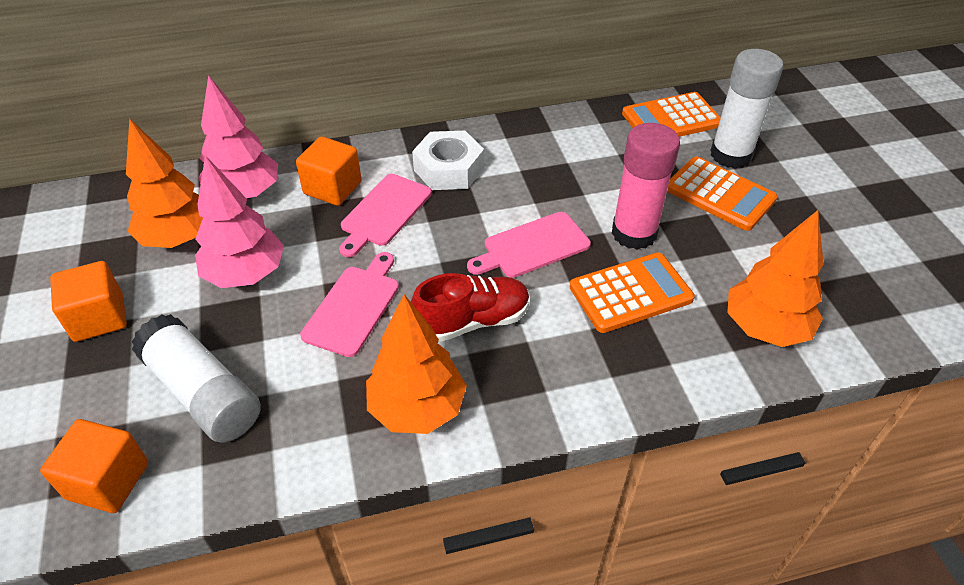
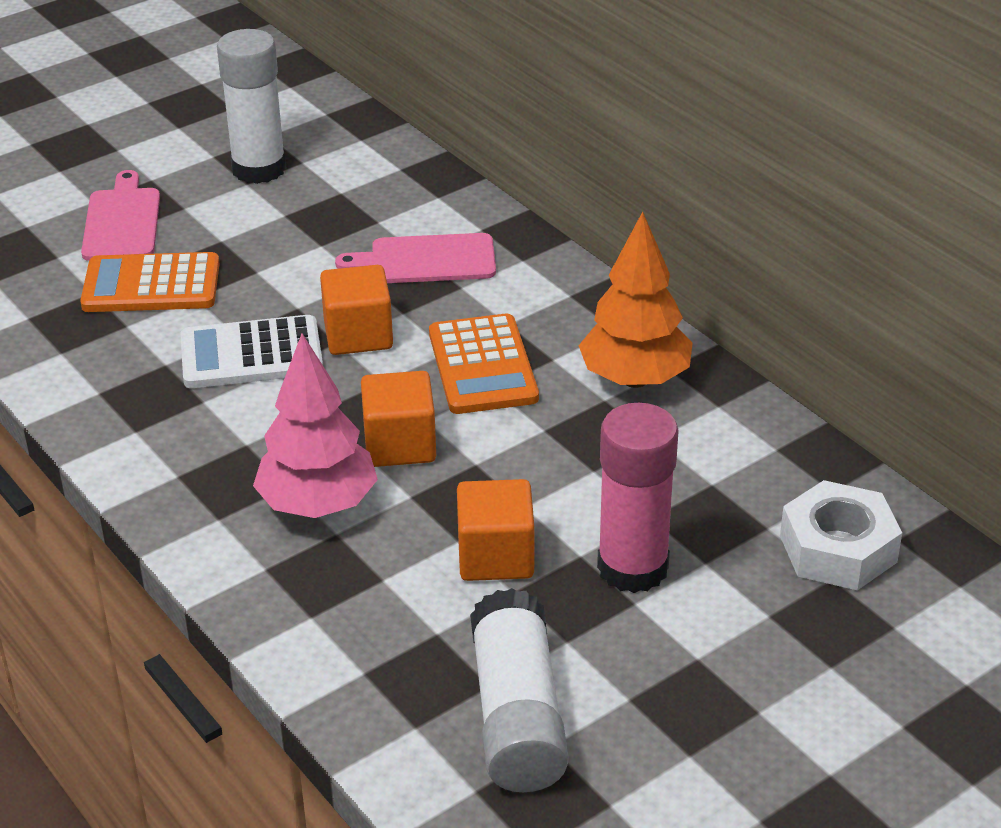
orange calculator: 3 -> 2
orange tree: 3 -> 1
pink cutting board: 3 -> 2
pink tree: 2 -> 1
red shoe: 1 -> 0
white calculator: 0 -> 1

